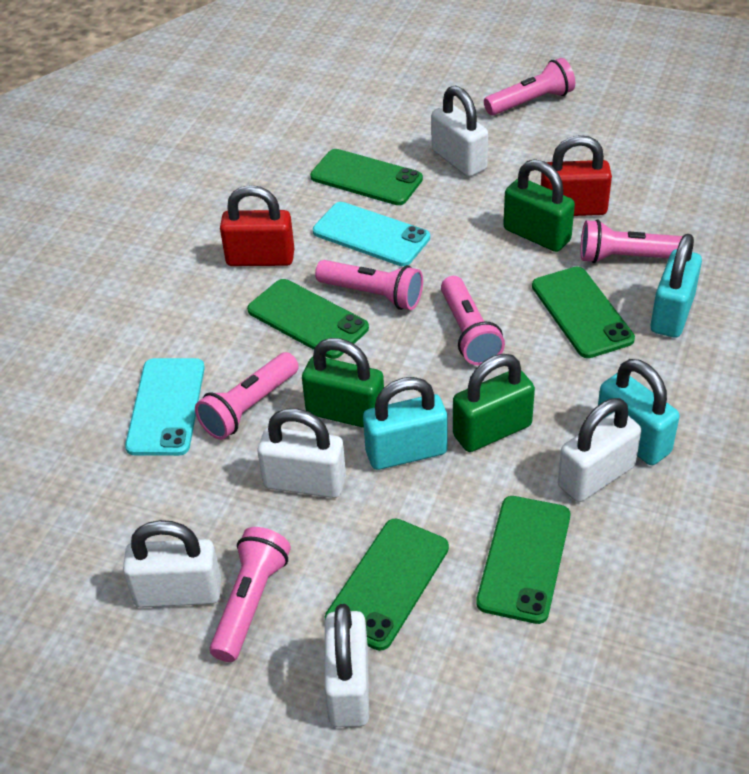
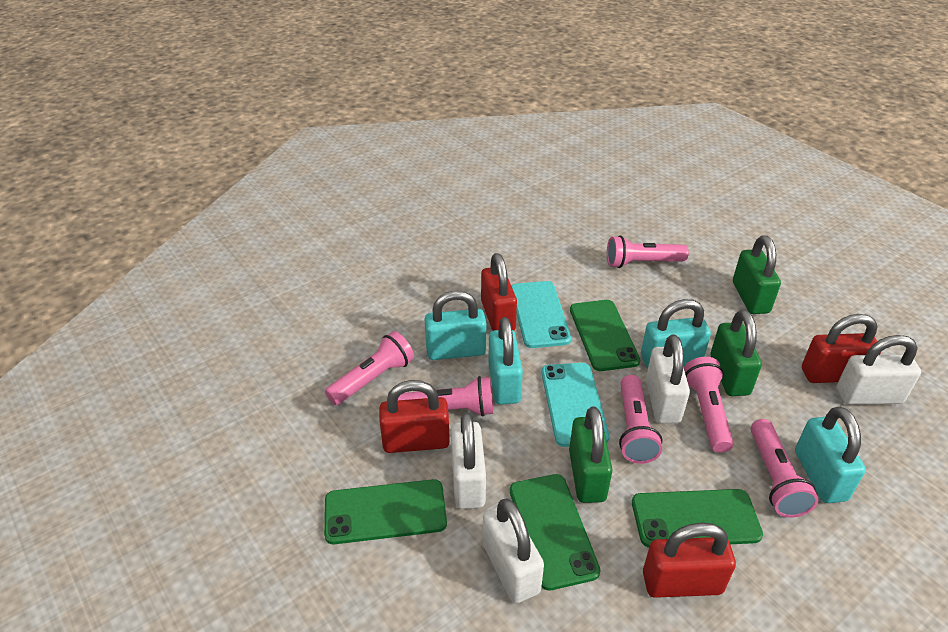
green phone: 5 -> 4
red padlock: 2 -> 4
turquoise padlock: 3 -> 4
white padlock: 5 -> 4

